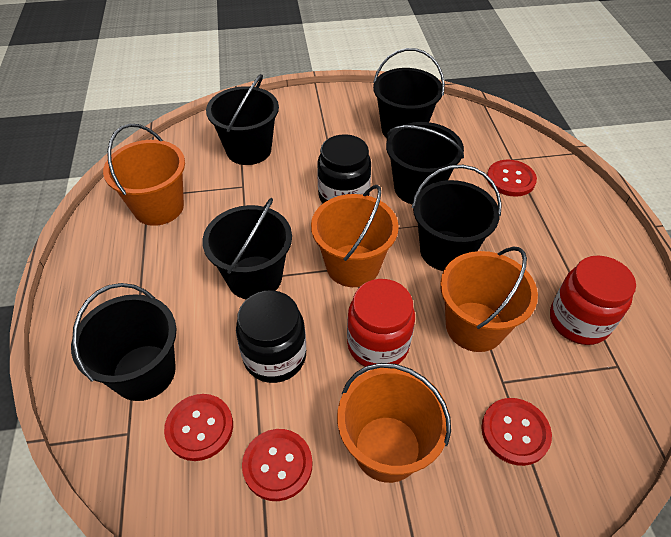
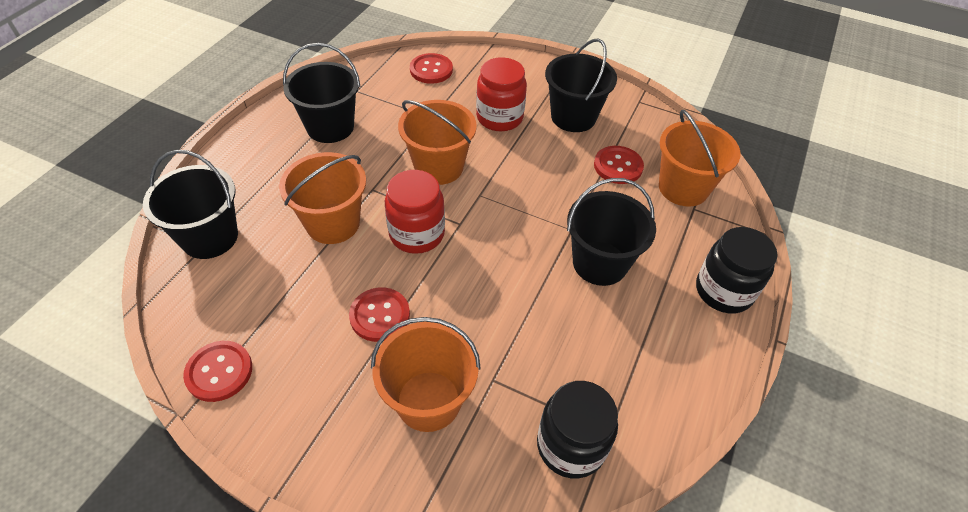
black bucket: 6 -> 4

